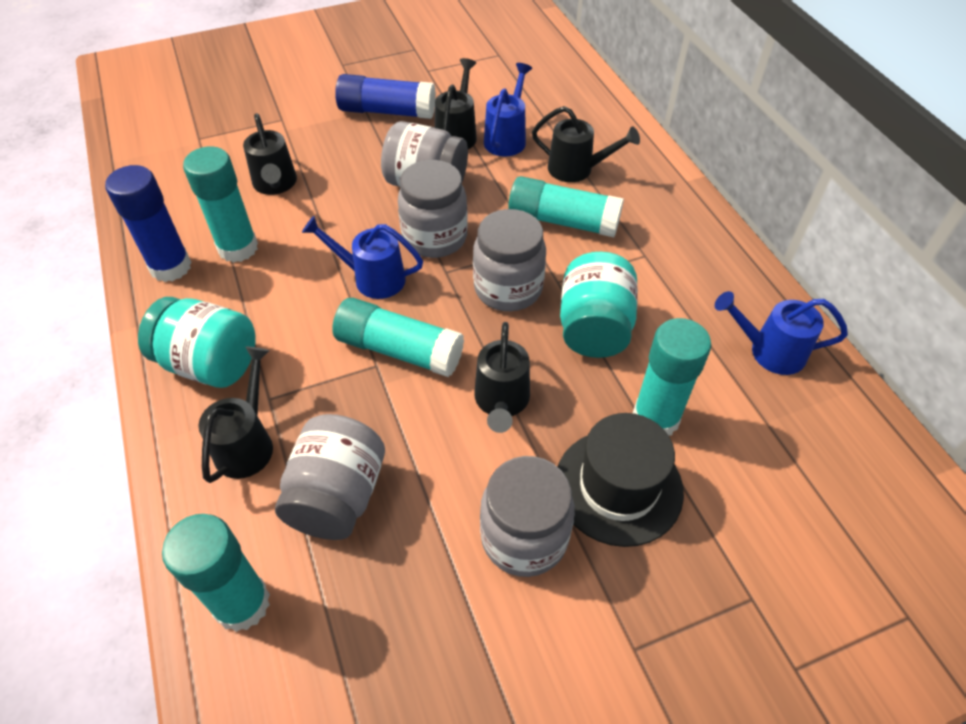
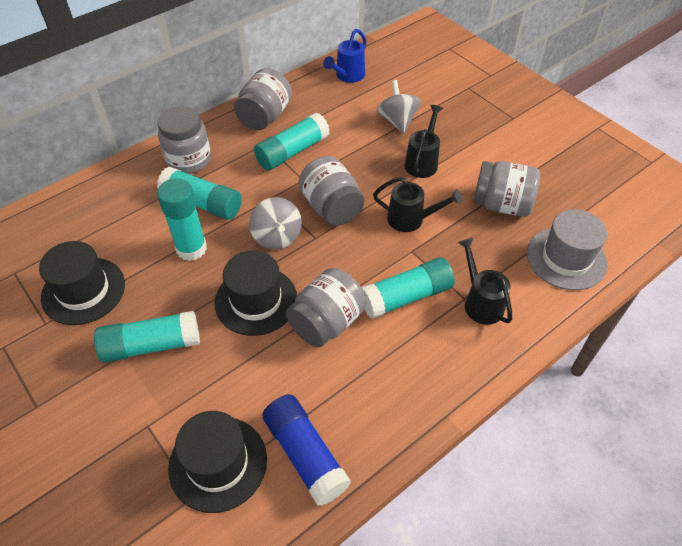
black hat: 1 -> 3
black watering can: 5 -> 3
blue glue stick: 2 -> 1
blue watering can: 3 -> 1
grey hat: 0 -> 1
grey spinning top: 0 -> 2
turquoise jar: 2 -> 0

